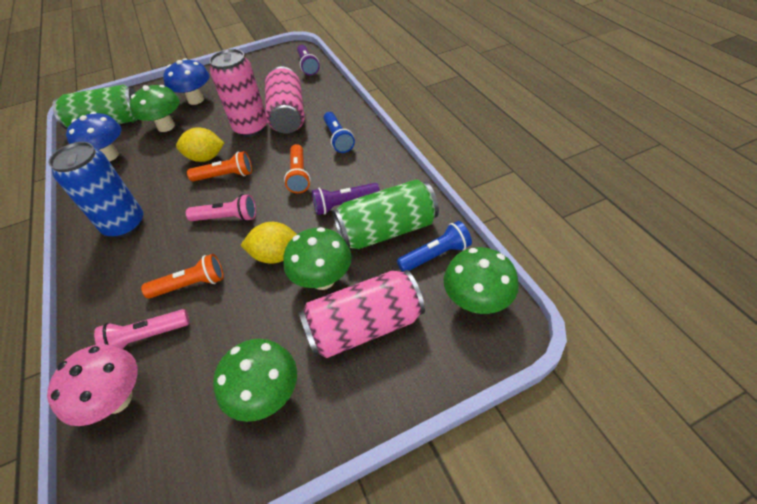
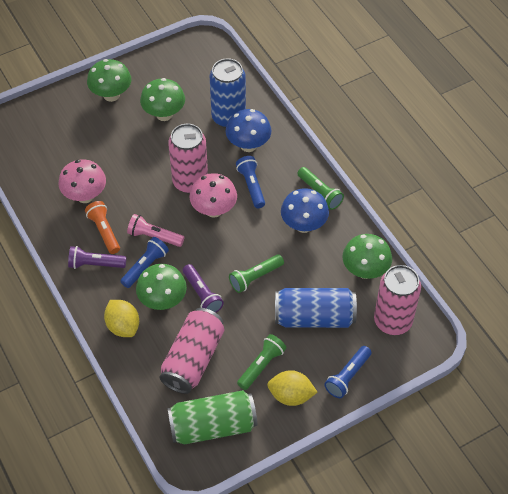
blue can: 1 -> 2
blue flashlight: 2 -> 3
green can: 2 -> 1
green flashlight: 0 -> 3
orange flashlight: 3 -> 1
pink flashlight: 2 -> 1
pink mushroom: 1 -> 2

